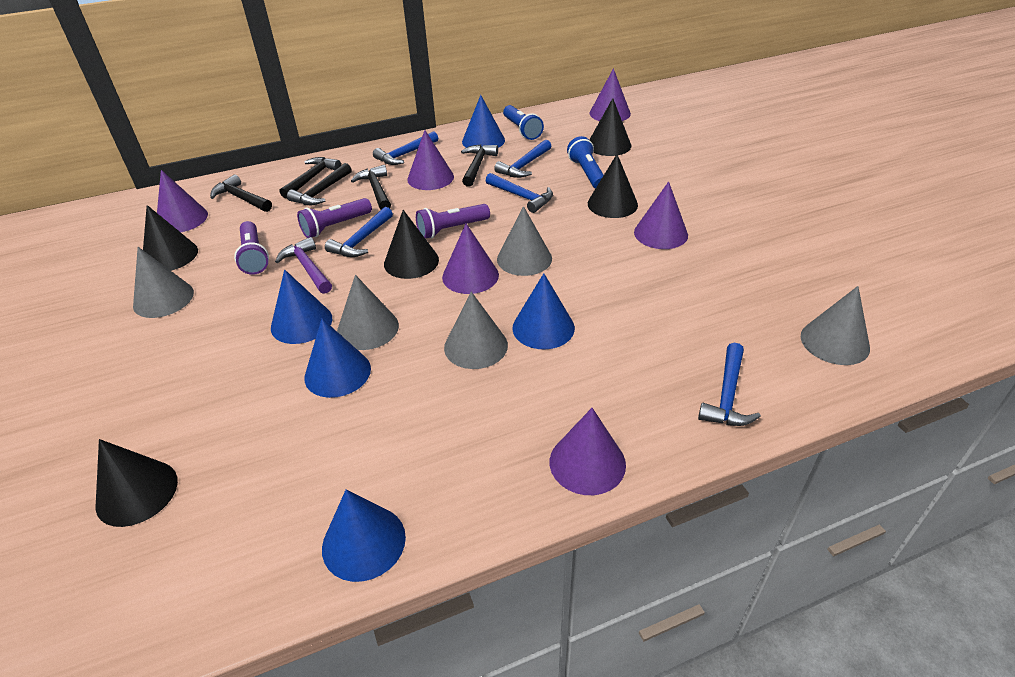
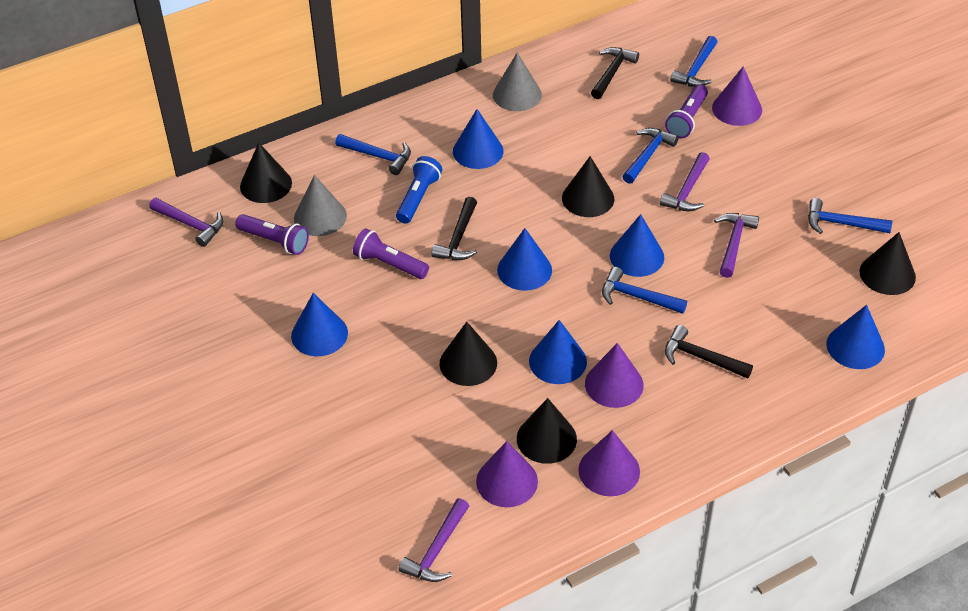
black hammer: 5 -> 3
blue cone: 5 -> 6
blue flashlight: 2 -> 1
grey cone: 5 -> 2
purple cone: 6 -> 4
purple hammer: 1 -> 4

